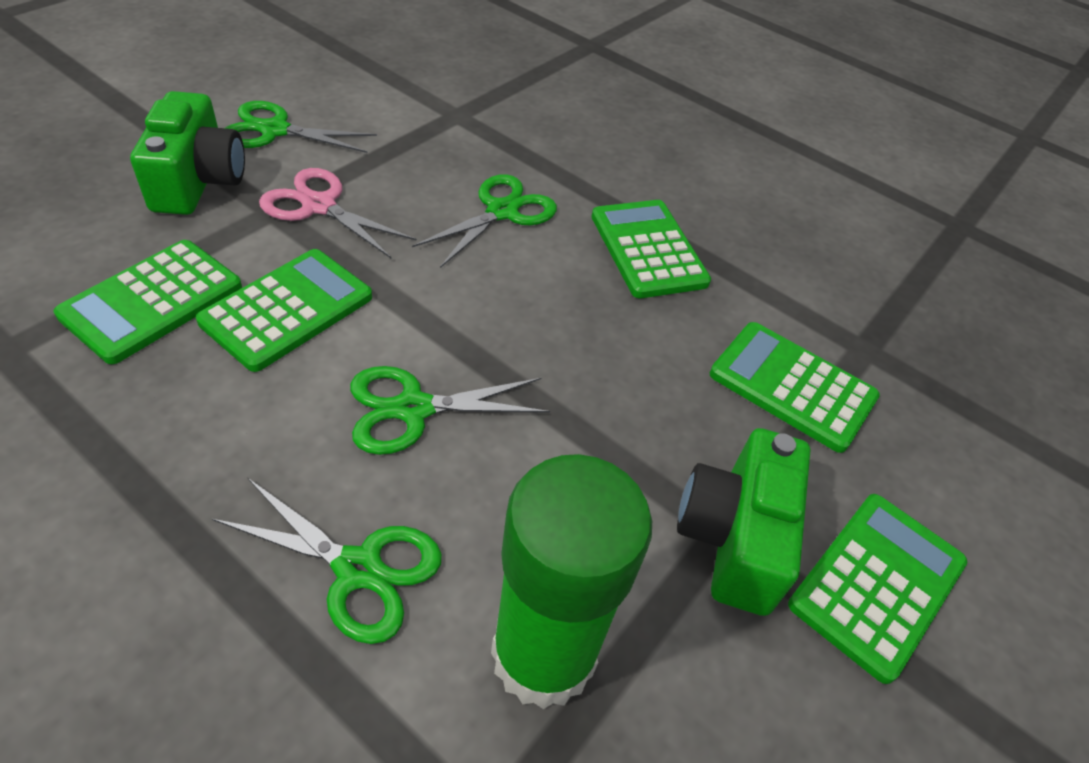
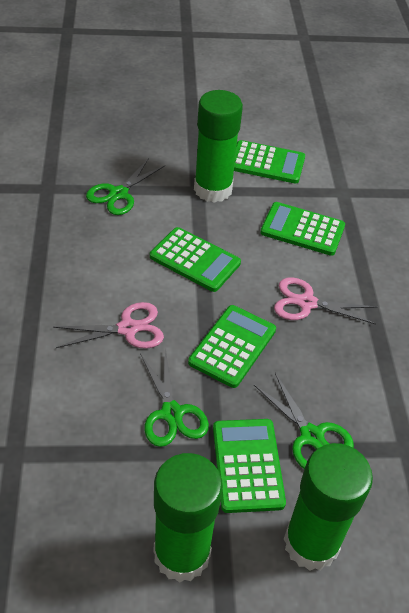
green camera: 2 -> 0
green glue stick: 1 -> 3
green scissors: 4 -> 3
pink scissors: 1 -> 2

